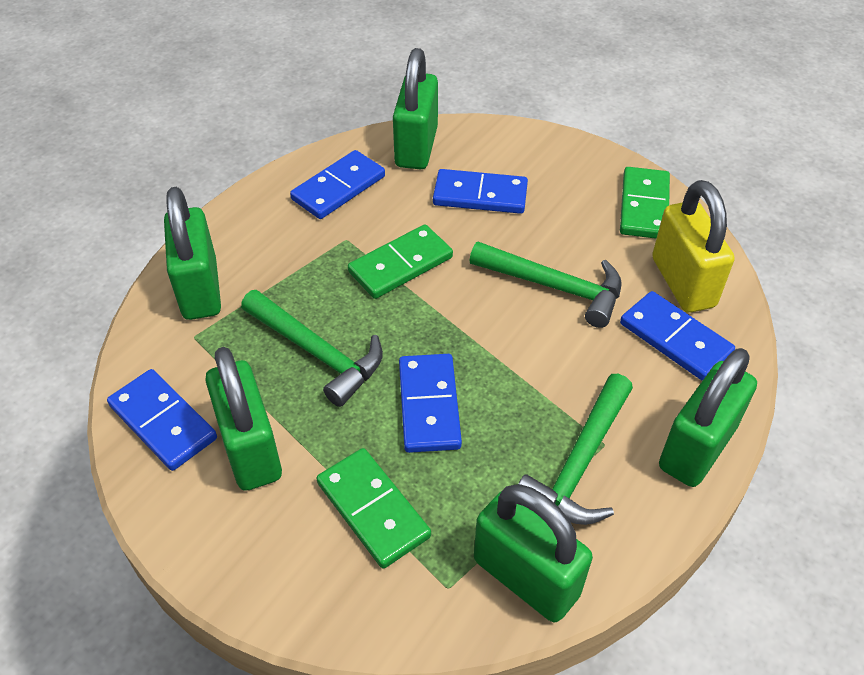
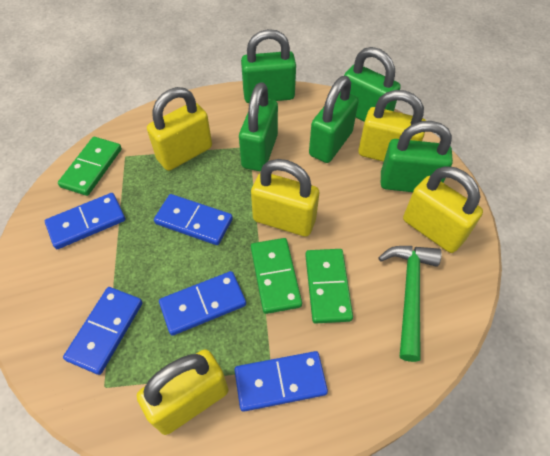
green hammer: 3 -> 1
yellow padlock: 1 -> 5

